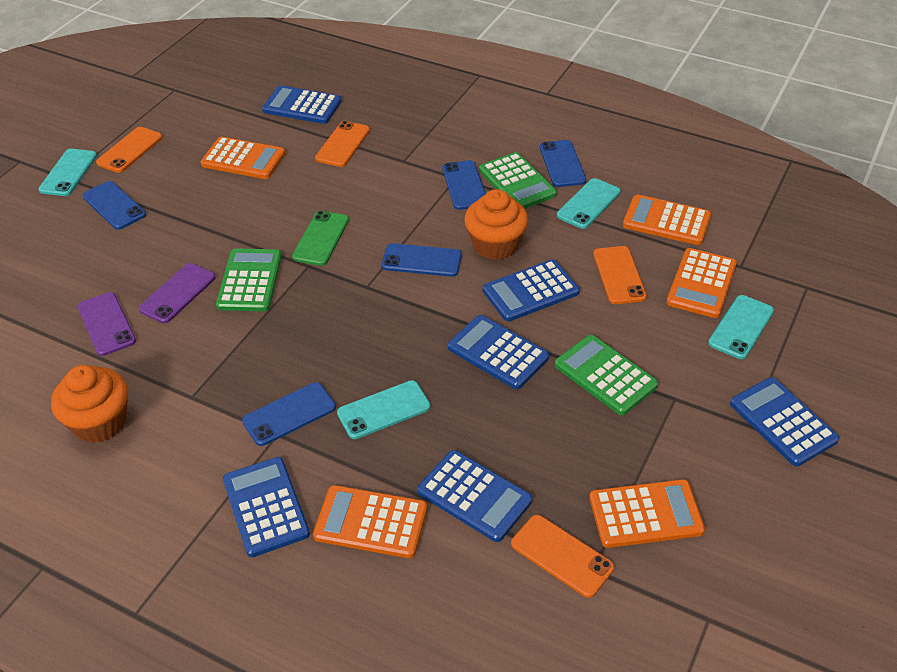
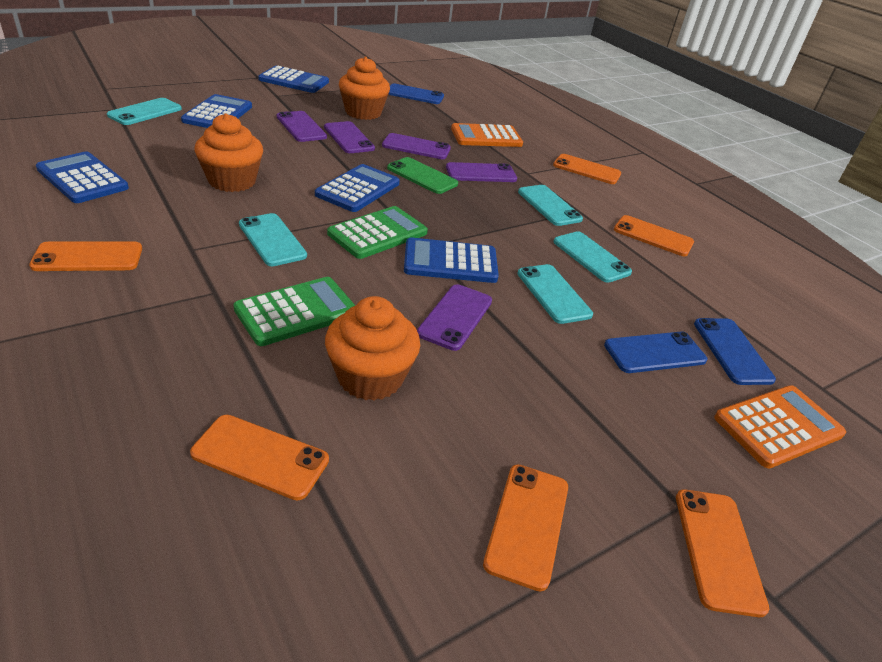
blue calculator: 6 -> 5
blue phone: 5 -> 3
green calculator: 3 -> 2
orange calculator: 5 -> 2
orange cupcake: 2 -> 3
orange phone: 4 -> 6
purple phone: 2 -> 5
turquoise phone: 4 -> 5

